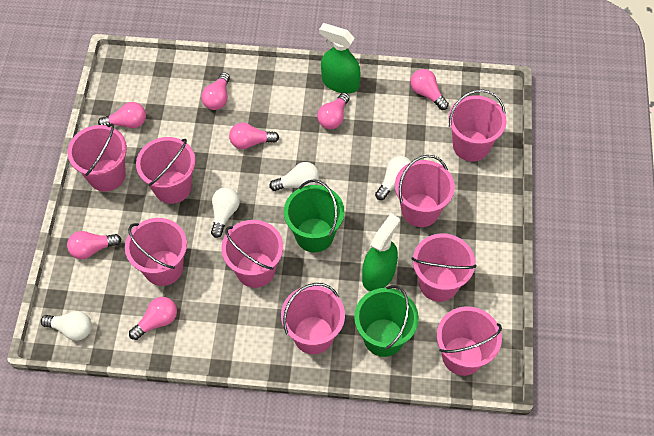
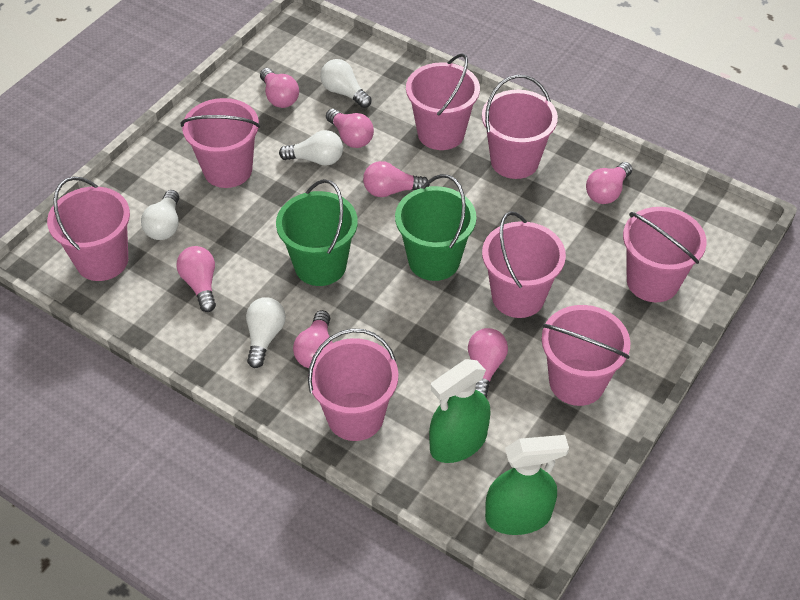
pink bucket: 9 -> 8

